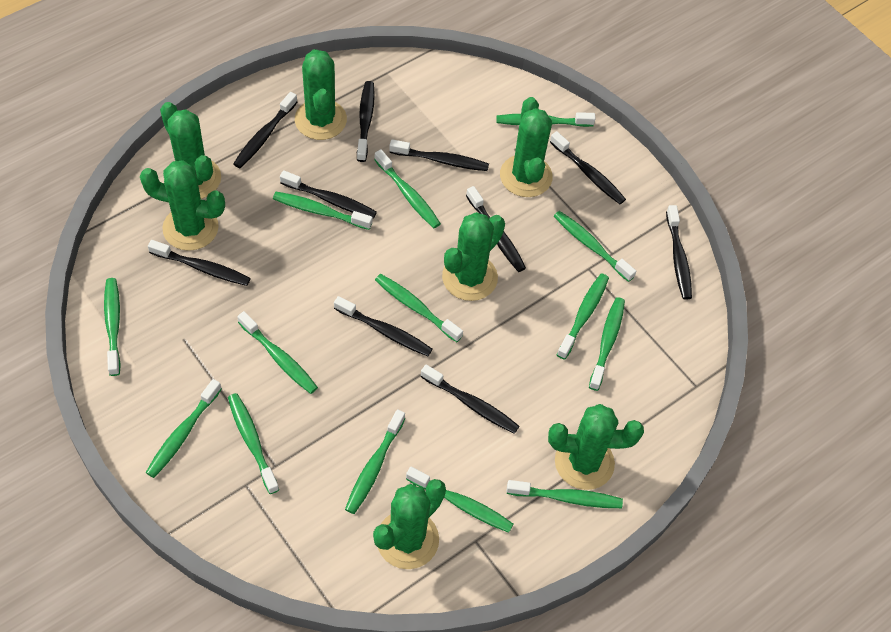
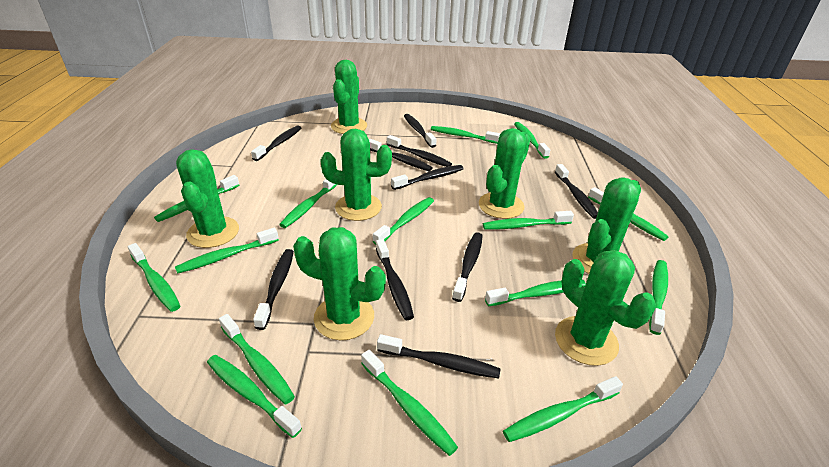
green toothbrush: 14 -> 15

